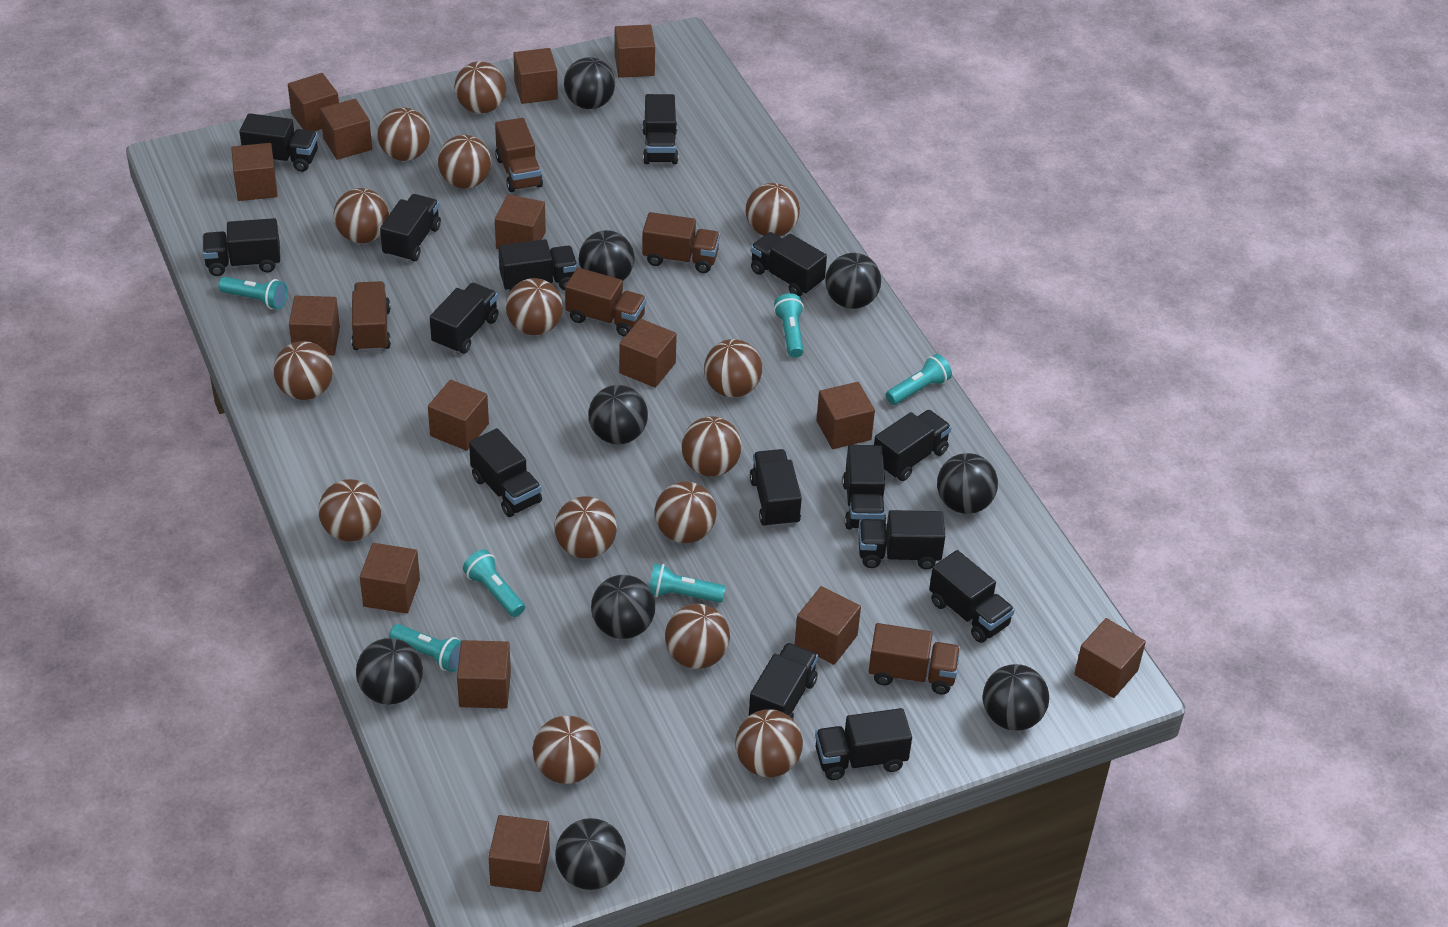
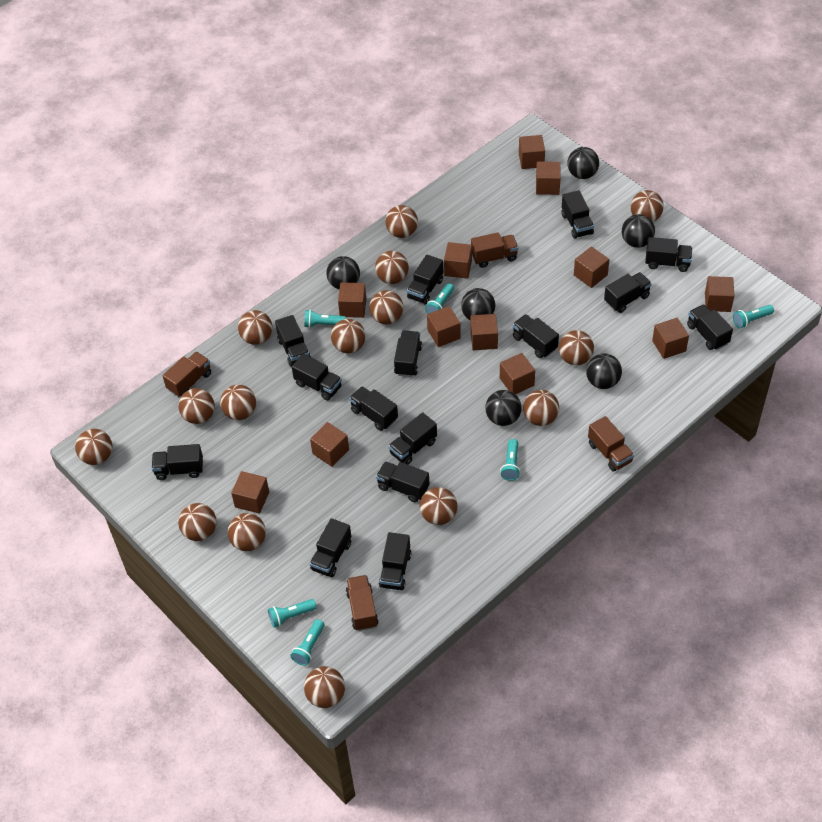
black ball: 9 -> 6
brown cube: 15 -> 12
brown truck: 5 -> 4

